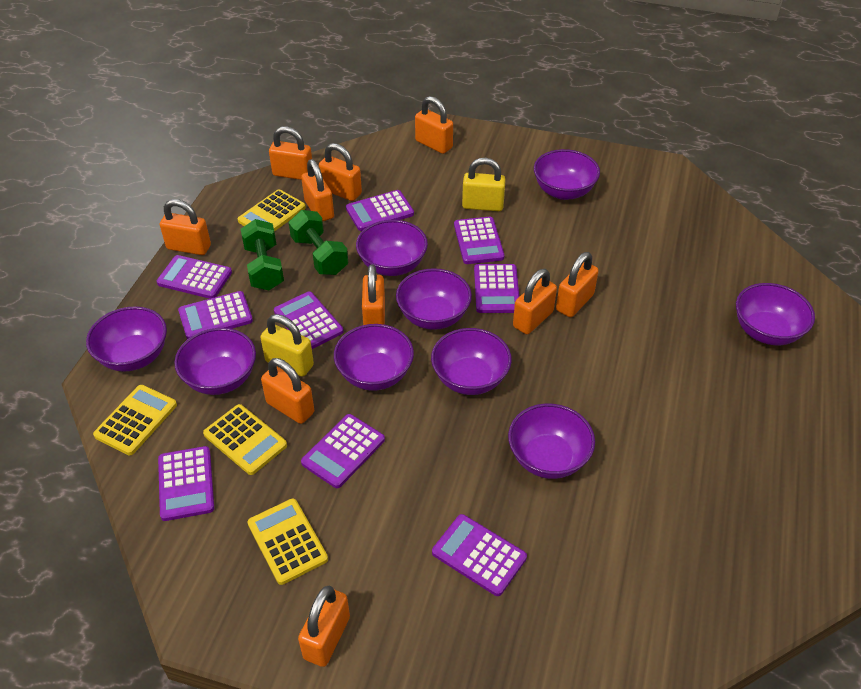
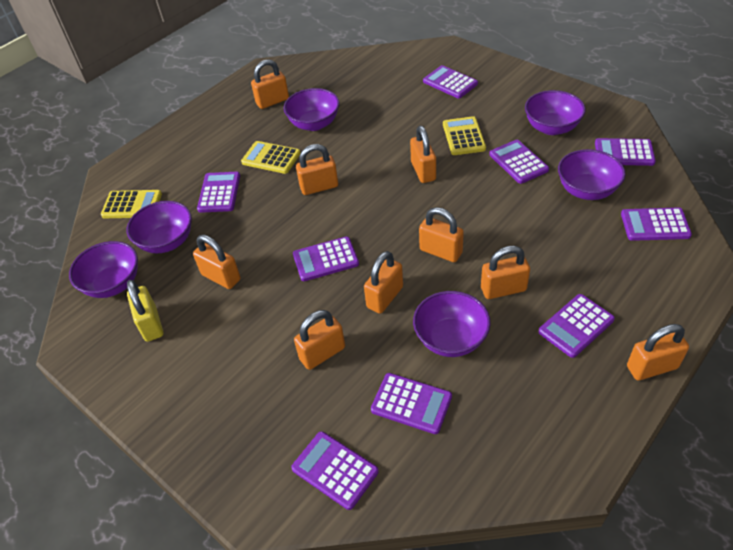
green dumbbell: 2 -> 0
orange padlock: 10 -> 9
purple bowl: 9 -> 6
yellow calculator: 4 -> 3
yellow padlock: 2 -> 1

